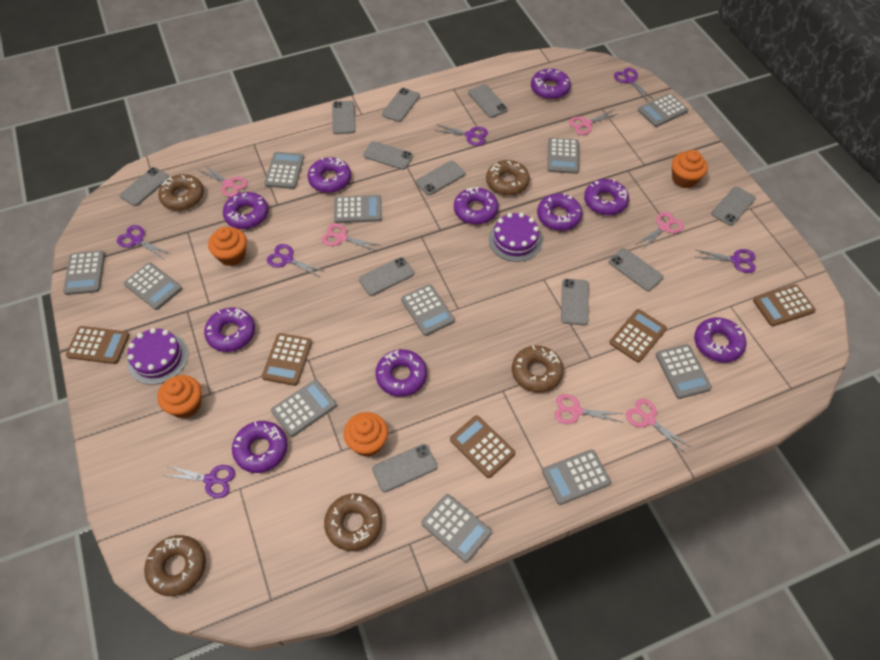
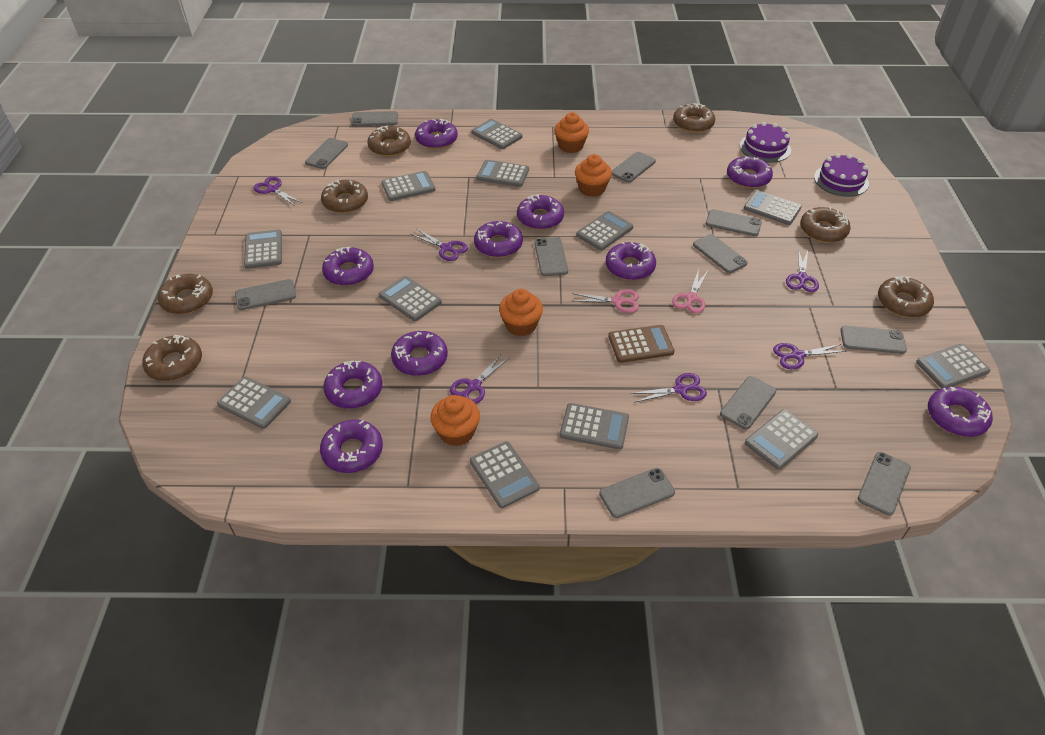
brown calculator: 5 -> 1
brown donut: 5 -> 7
grey calculator: 11 -> 12
pink scissors: 6 -> 2

